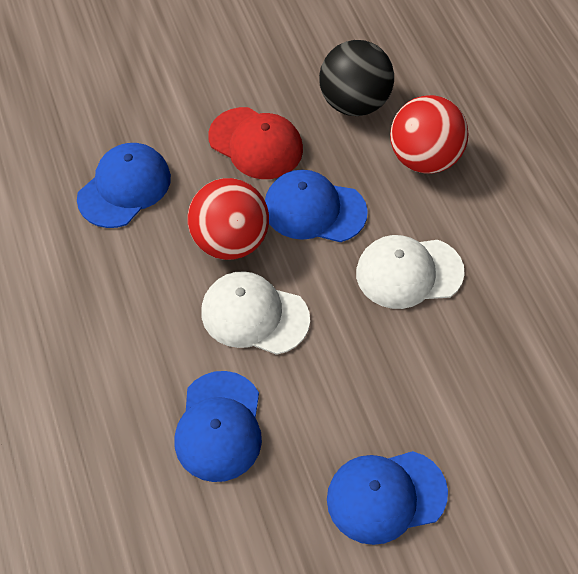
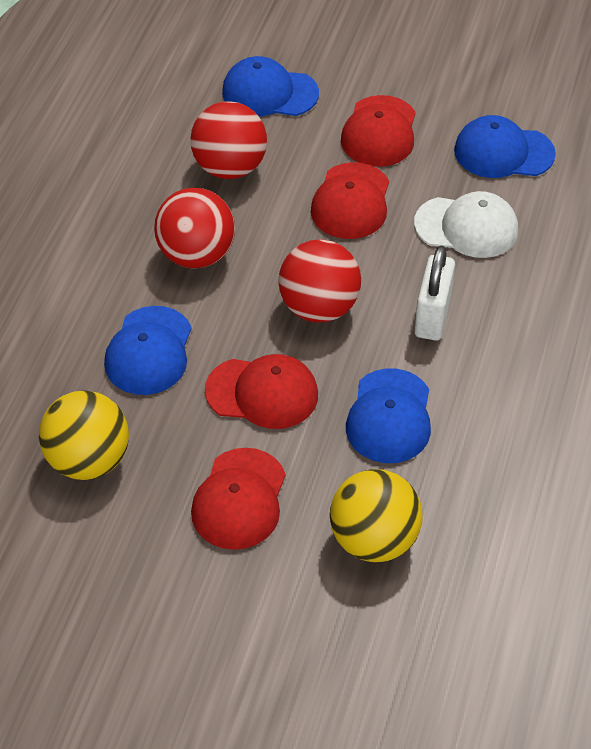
black ball: 1 -> 0
red ball: 2 -> 3
red cap: 1 -> 4
white cap: 2 -> 1
white padlock: 0 -> 1
yellow ball: 0 -> 2

